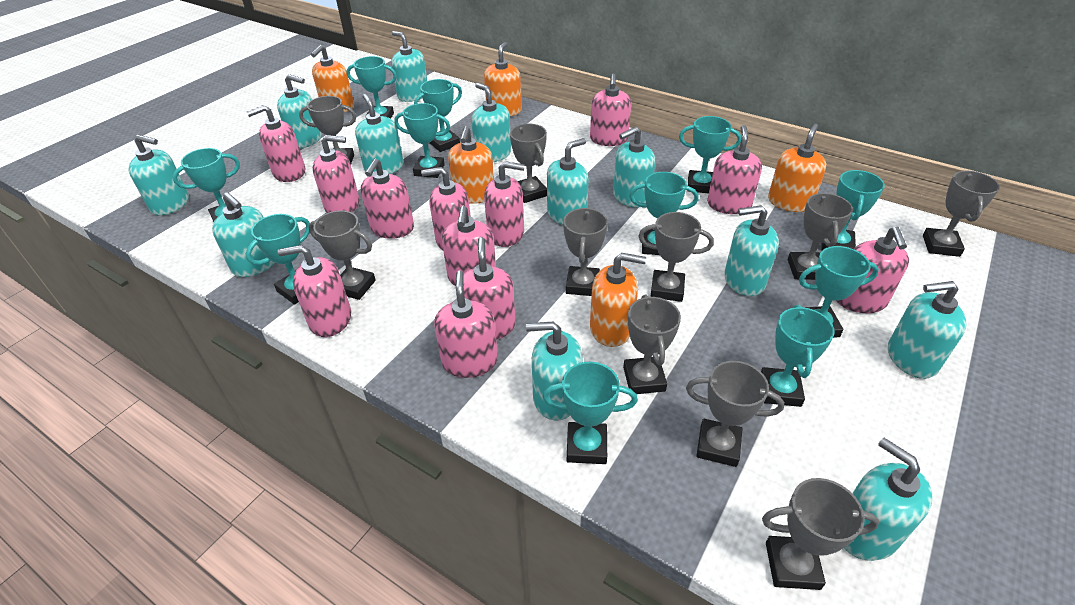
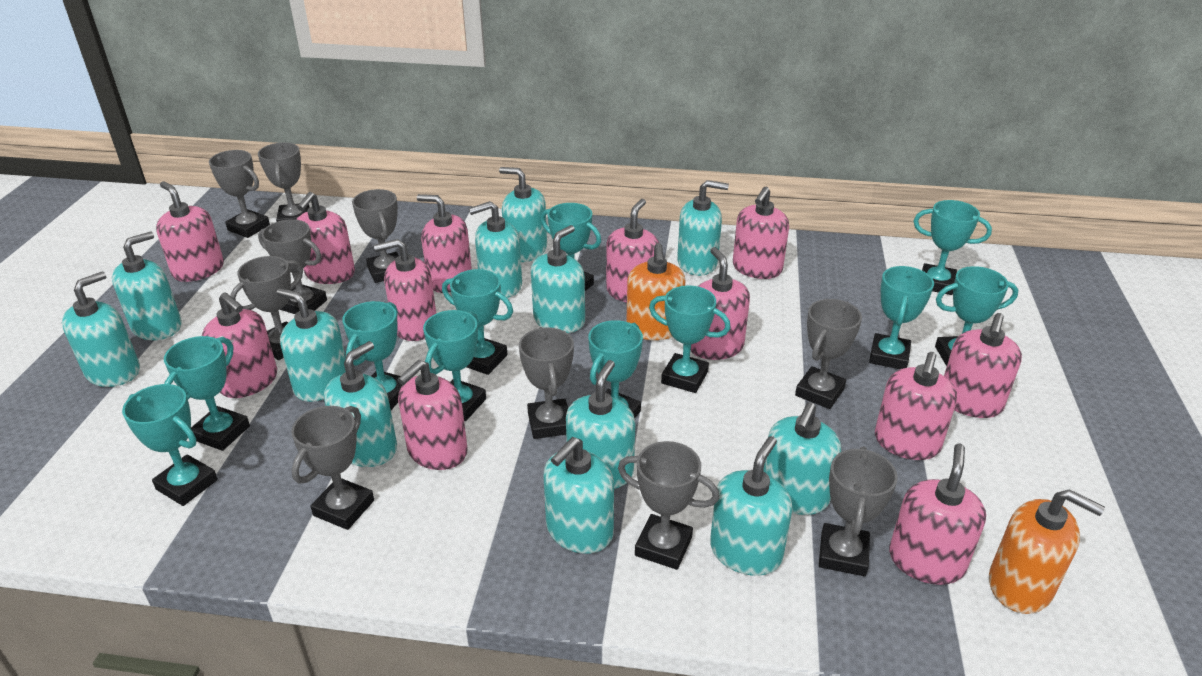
orange soap dispenser: 5 -> 2

